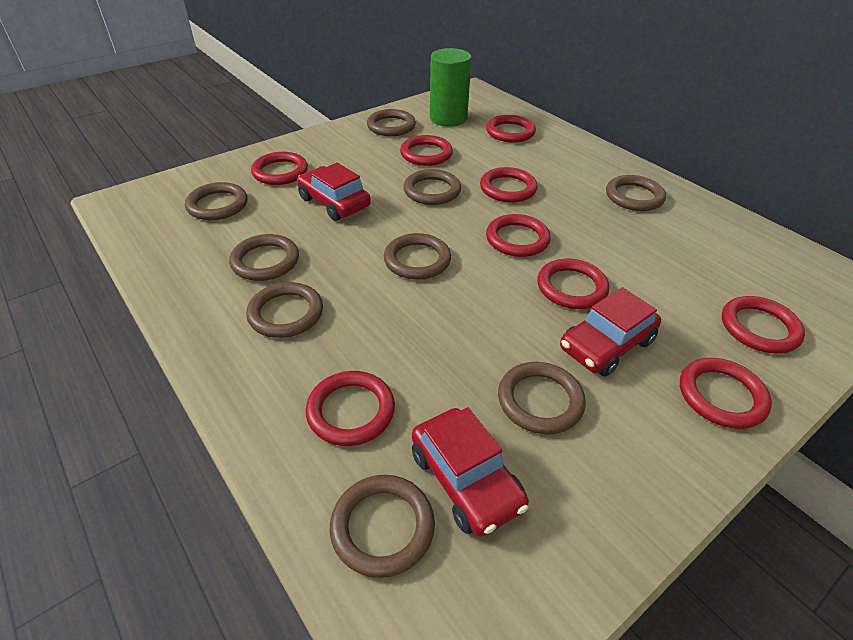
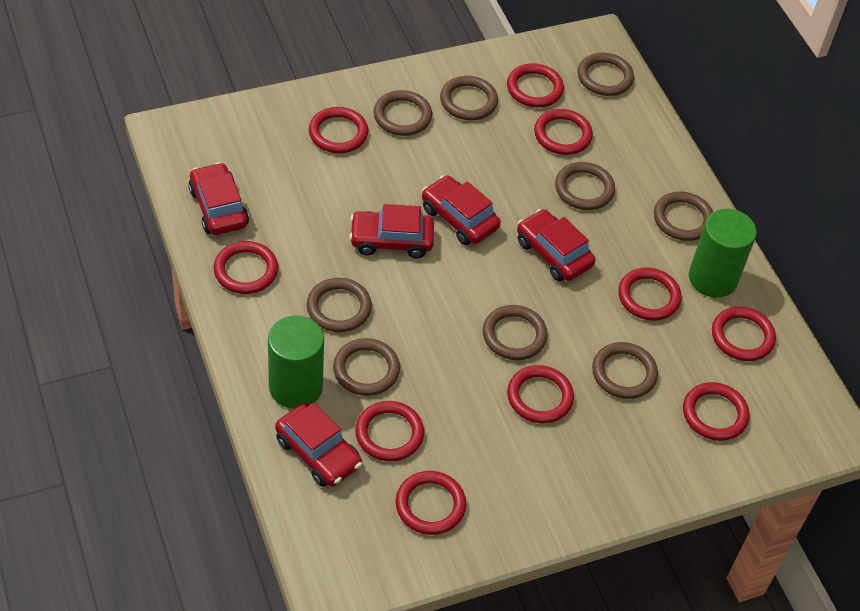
green cylinder: 1 -> 2
red car: 3 -> 5
red ring: 9 -> 10

